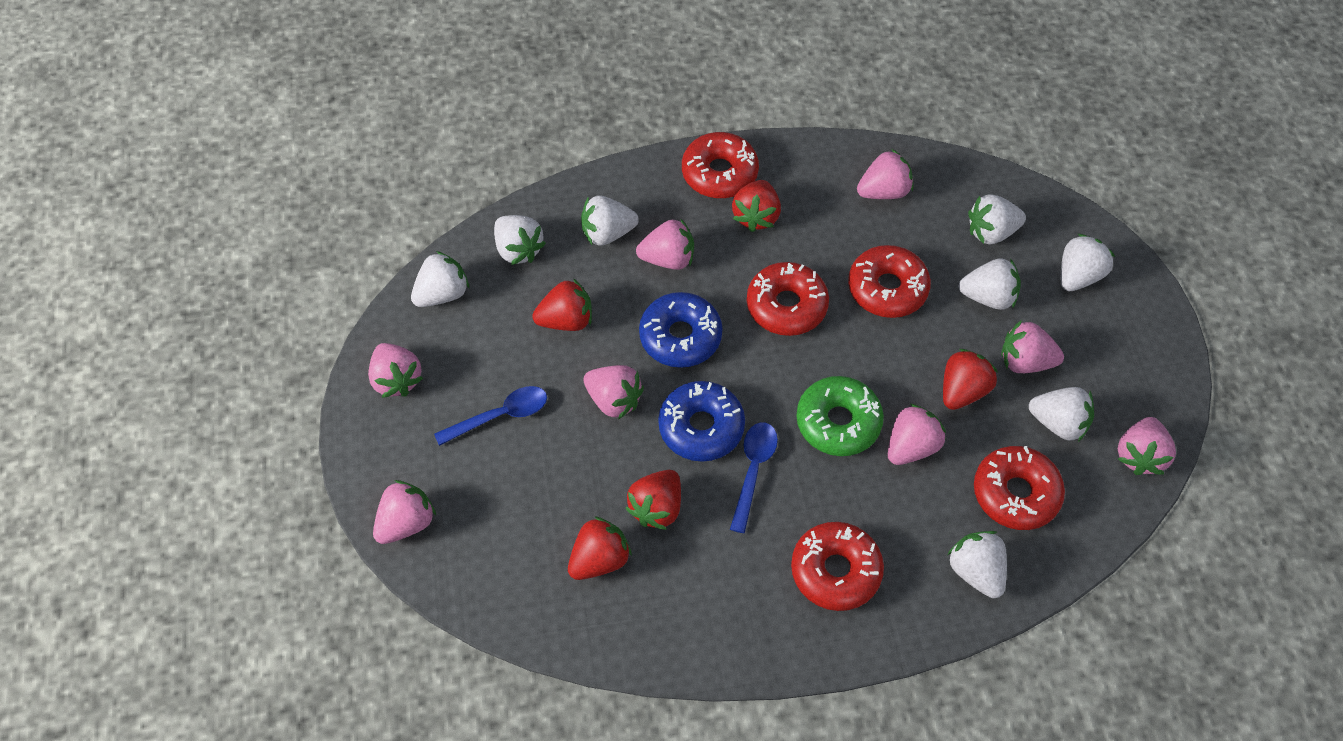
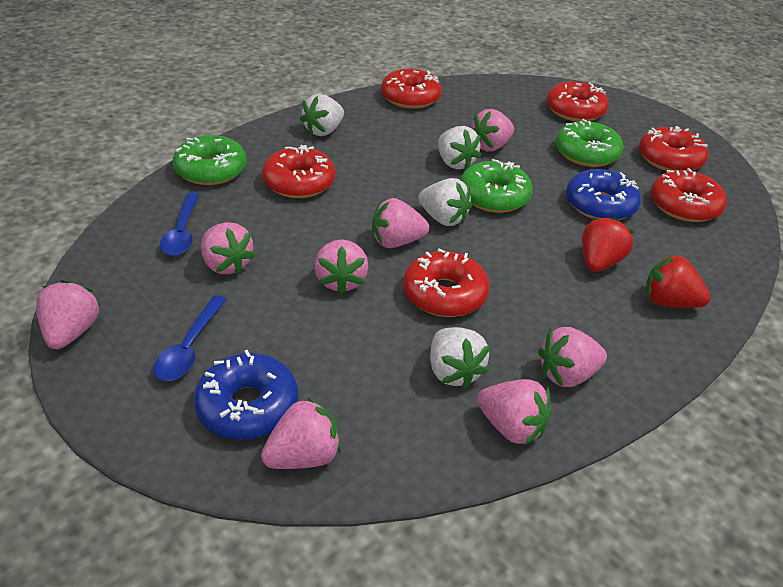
green donut: 1 -> 3
red donut: 5 -> 6
red strawberry: 5 -> 2
white strawberry: 8 -> 4

